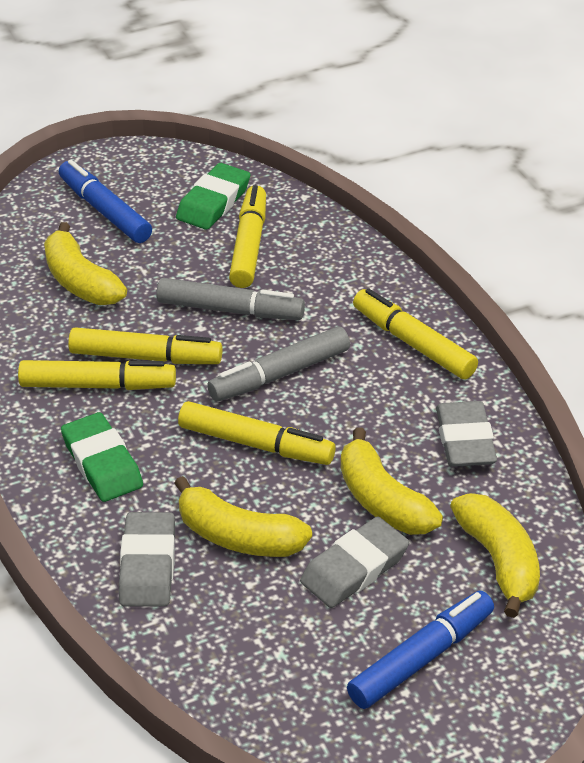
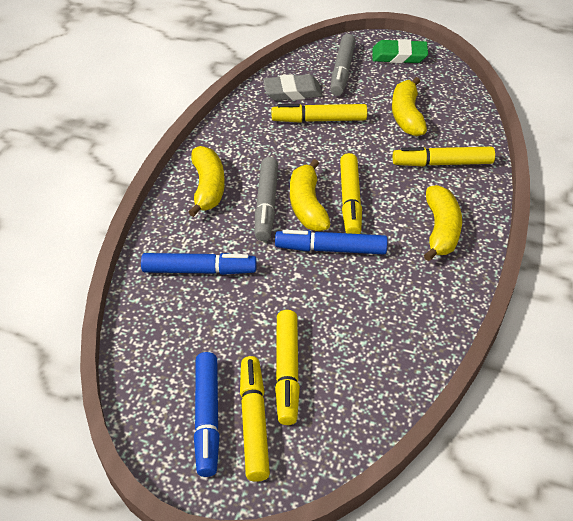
blue marker: 2 -> 3
green eraser: 2 -> 1
grey eraser: 3 -> 1

